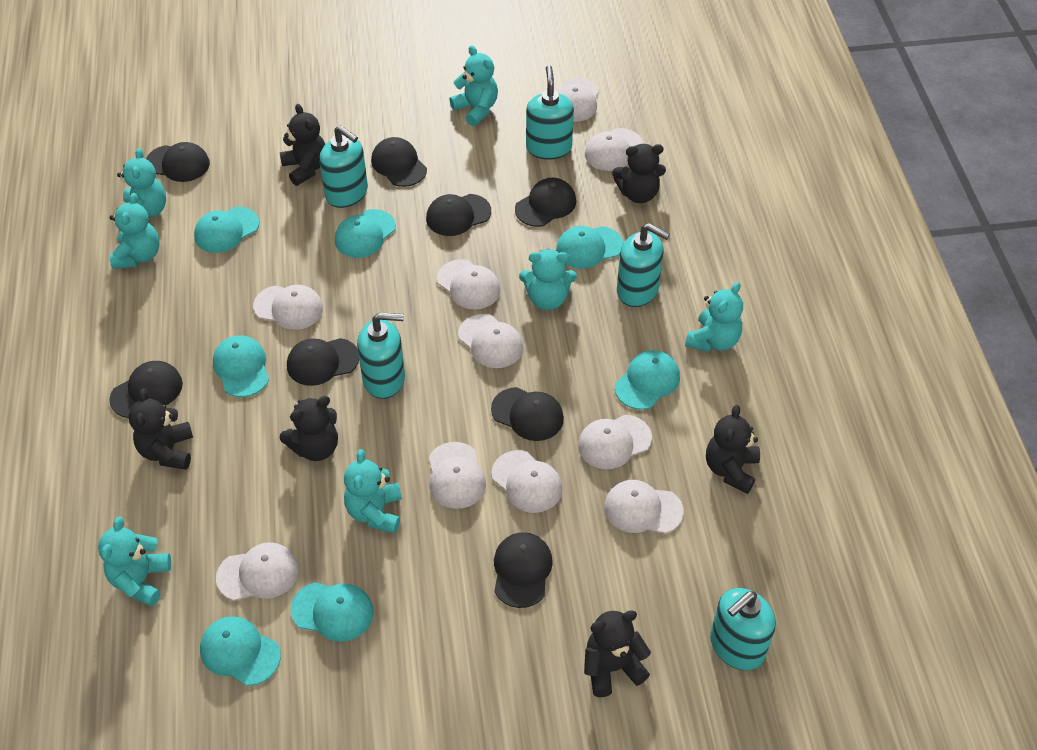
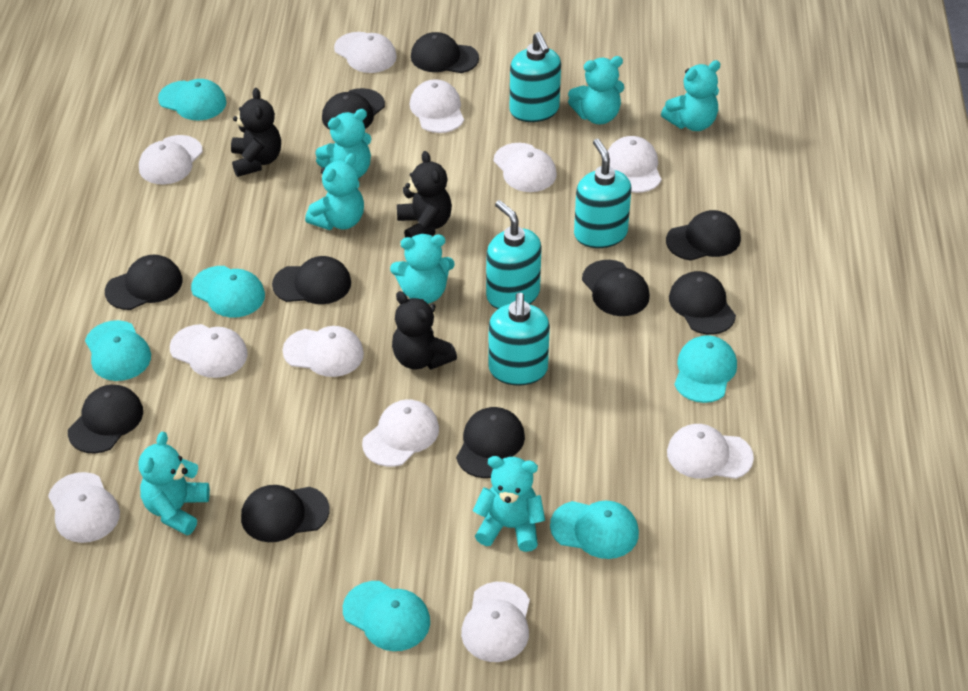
black cap: 8 -> 10
black teddy bear: 6 -> 3
turquoise cap: 7 -> 6
turquoise soap dispenser: 5 -> 4
white cap: 10 -> 11

